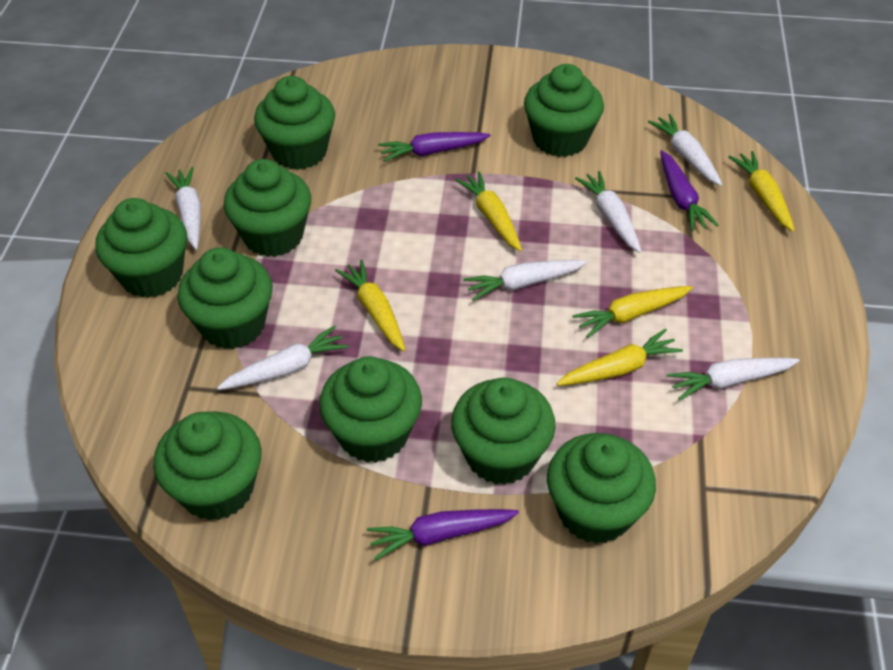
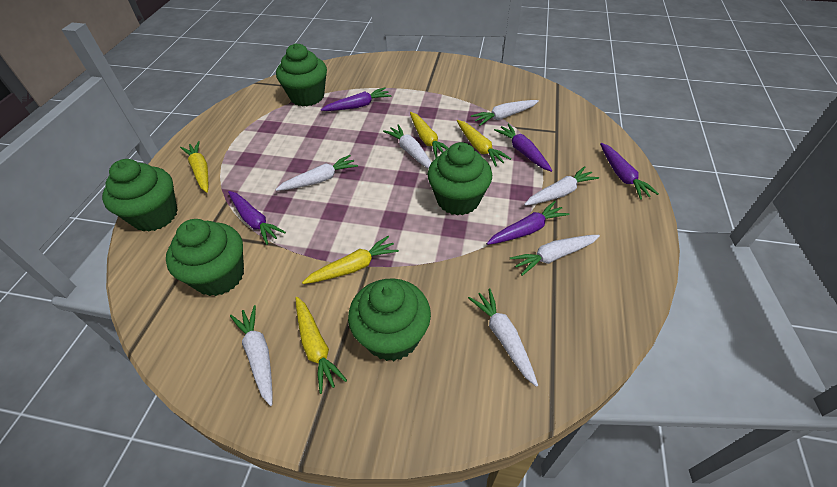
green cupcake: 9 -> 5
purple carrot: 3 -> 5
white carrot: 6 -> 7

